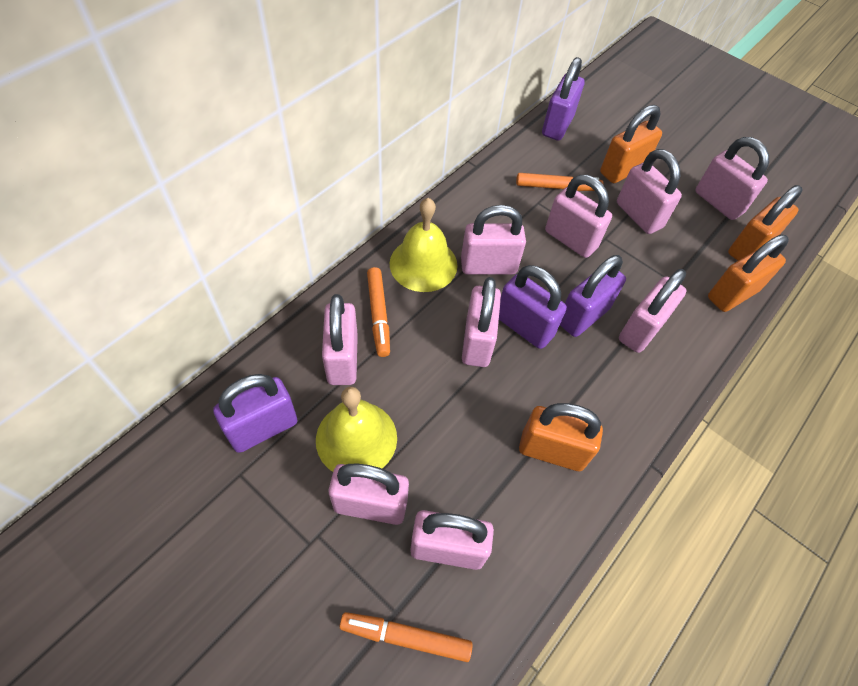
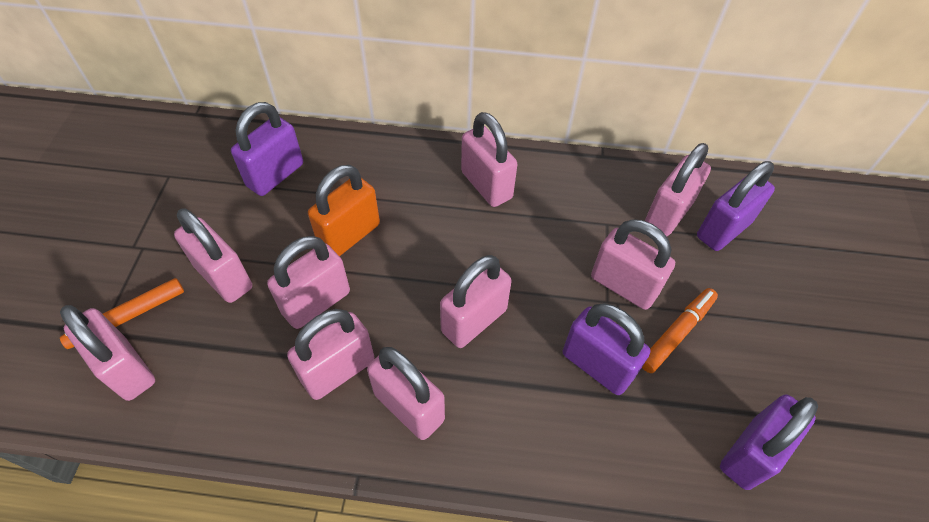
orange marker: 3 -> 2
orange padlock: 4 -> 1
yellow bell: 2 -> 0

